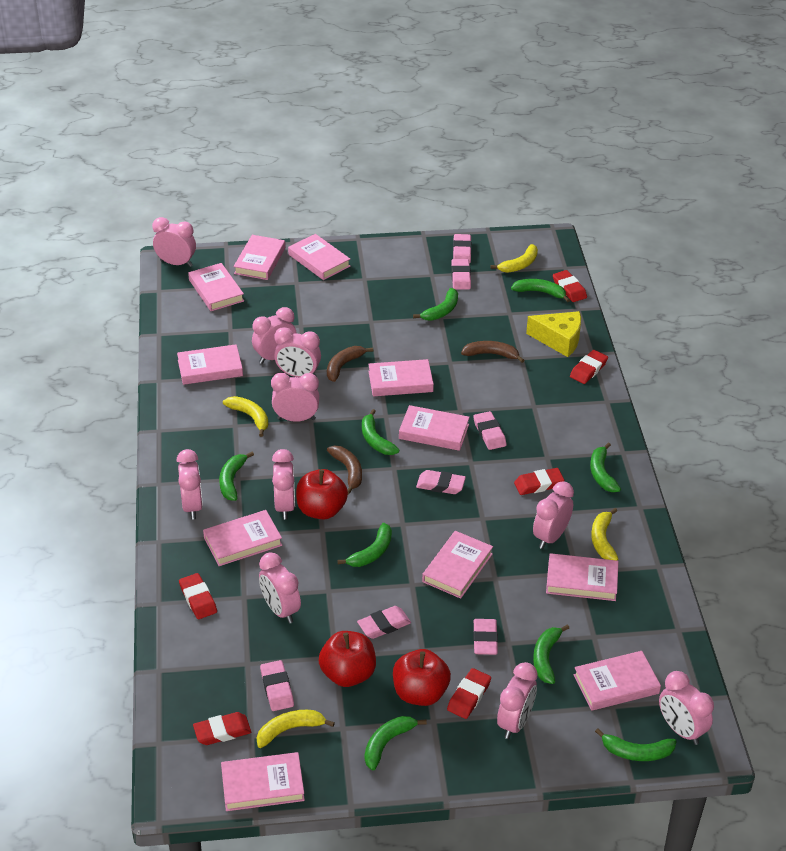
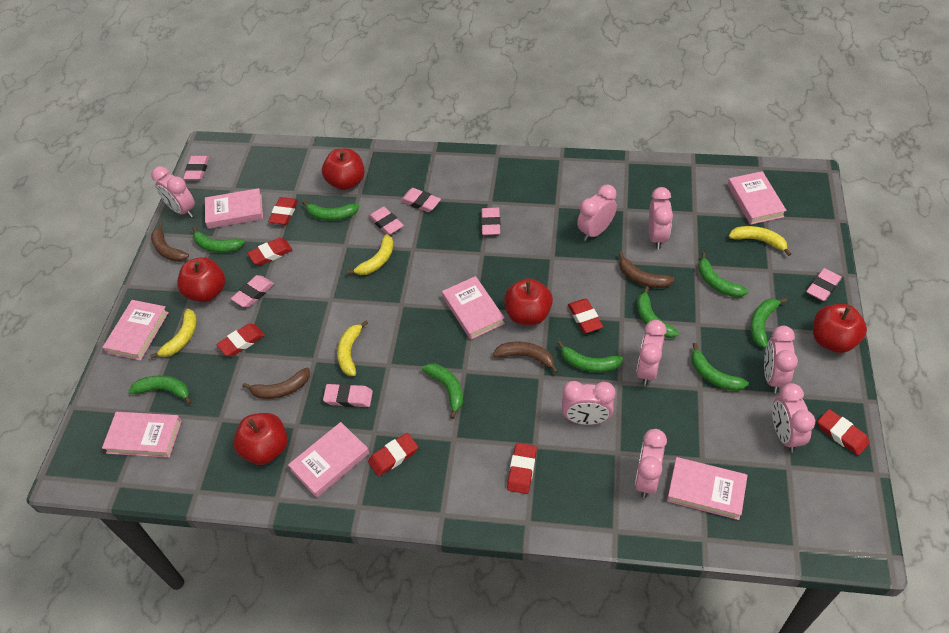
brown banana: 3 -> 4
pink book: 11 -> 7
pink clock: 10 -> 8
red apple: 3 -> 5
red eraser: 6 -> 7
yellow cheese: 1 -> 0

